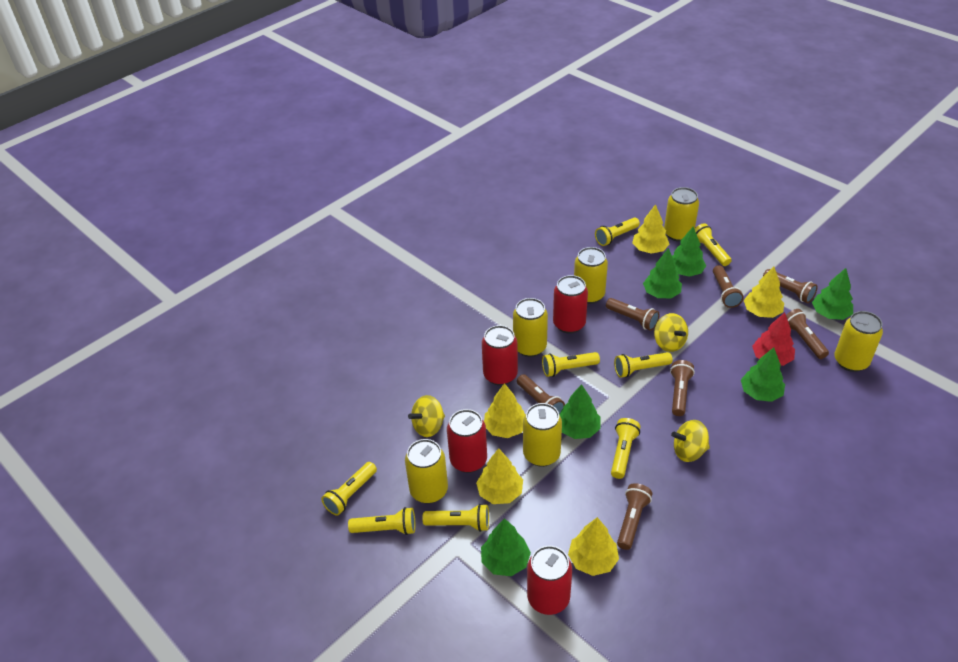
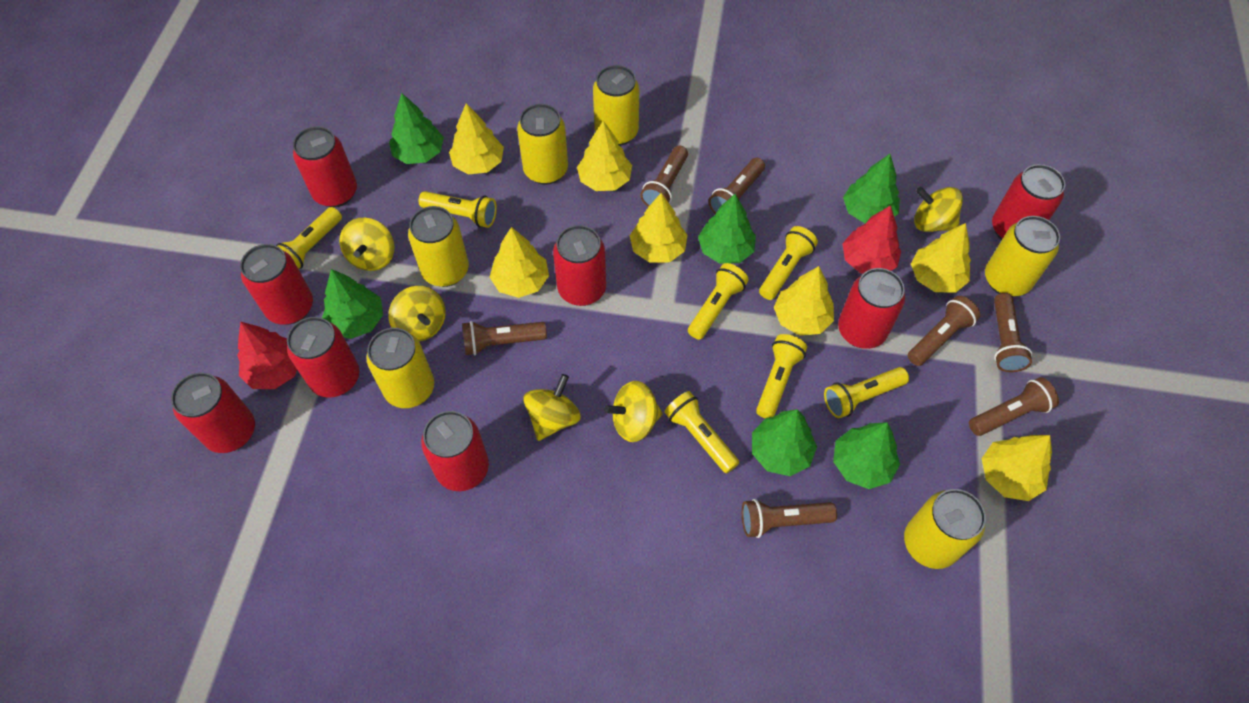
red can: 4 -> 8
red tree: 1 -> 2
yellow flashlight: 8 -> 7
yellow spinning top: 3 -> 5
yellow tree: 5 -> 7

